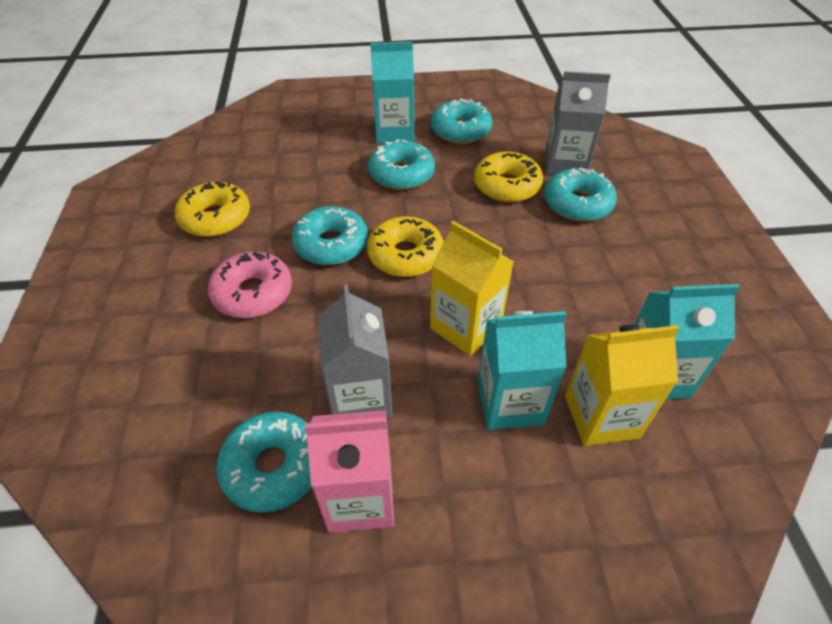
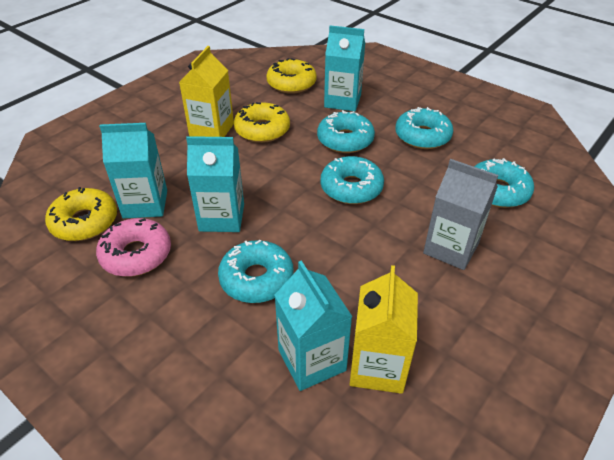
grey carton: 2 -> 1
pink carton: 1 -> 0
turquoise carton: 3 -> 4

